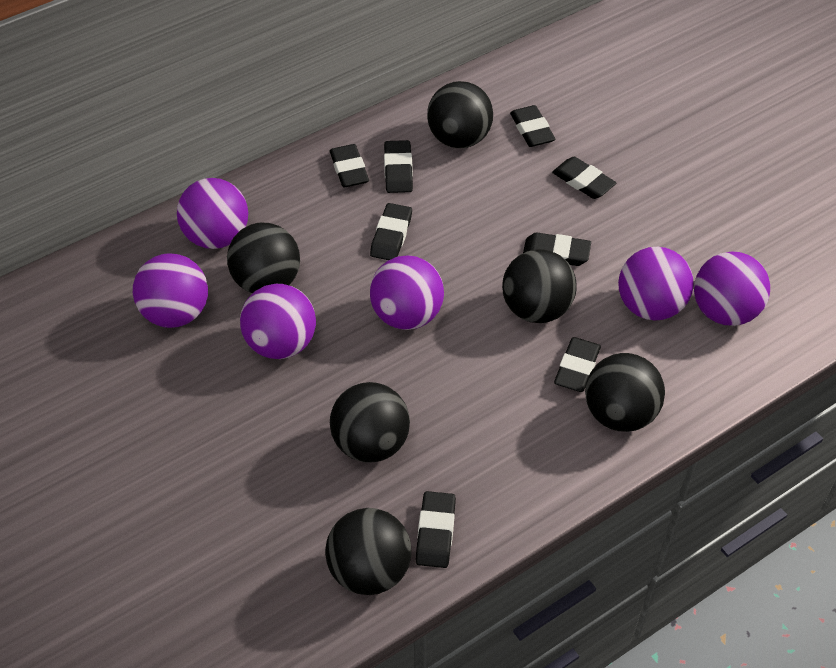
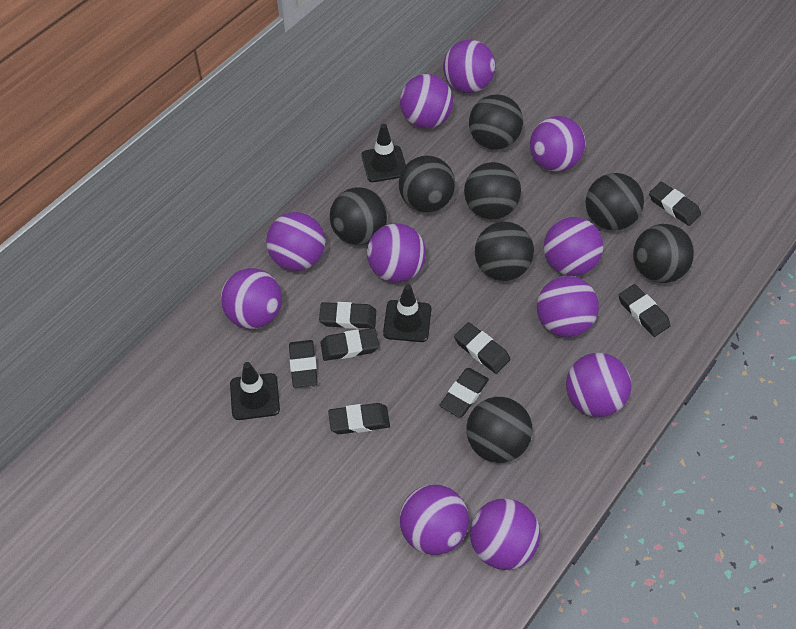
black ball: 6 -> 8
black traffic cone: 0 -> 3
purple ball: 6 -> 11

